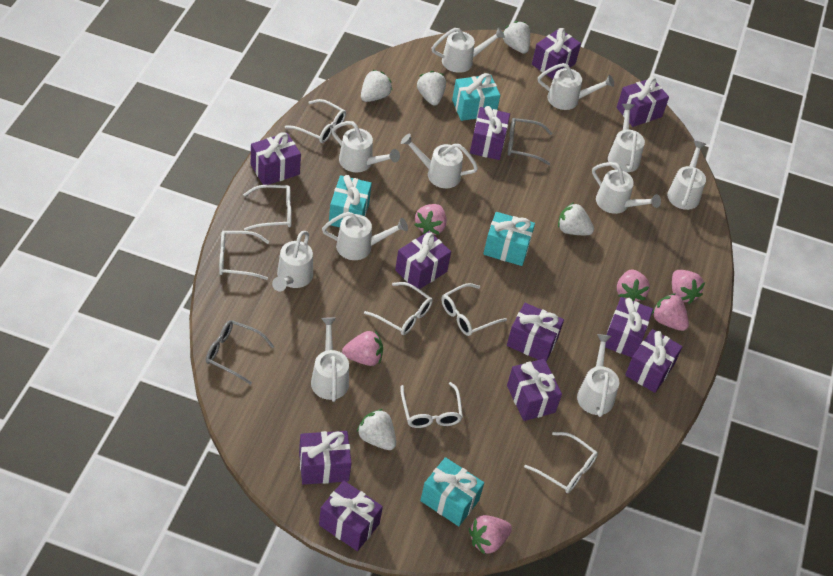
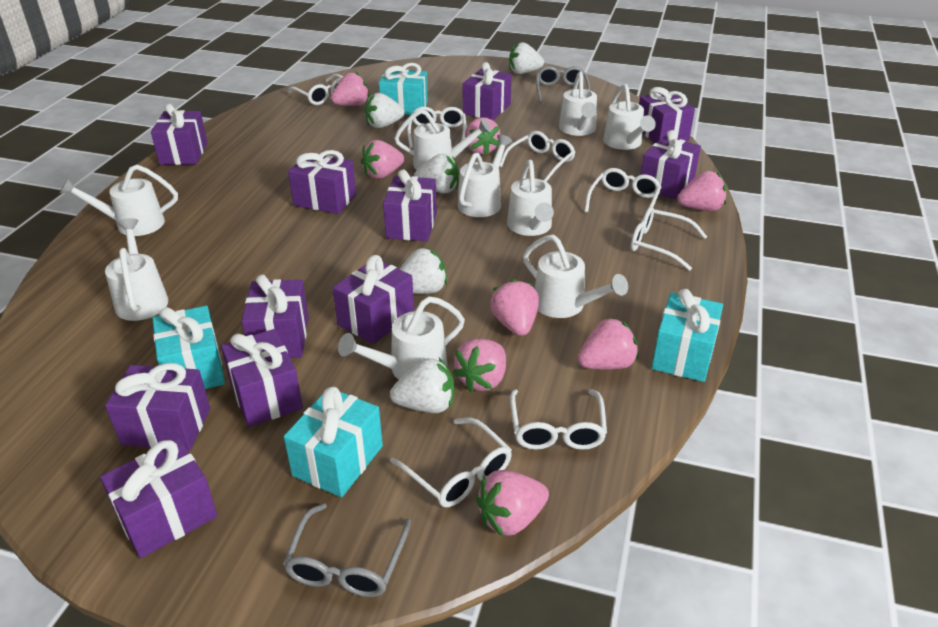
pink strawberry: 6 -> 8
white watering can: 11 -> 9

